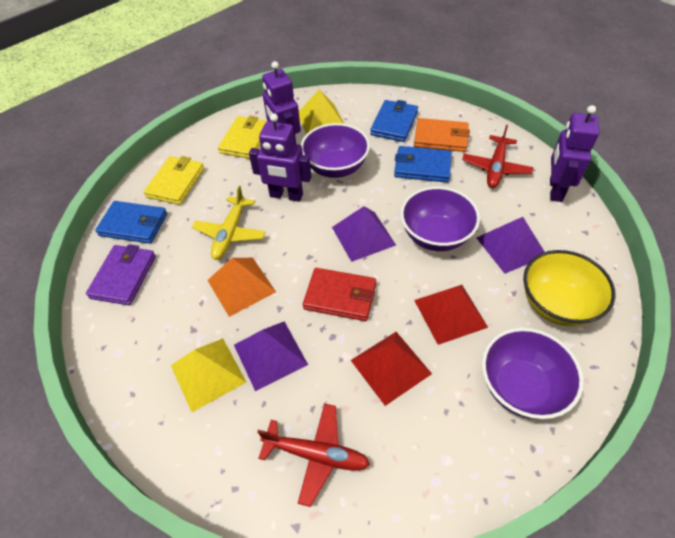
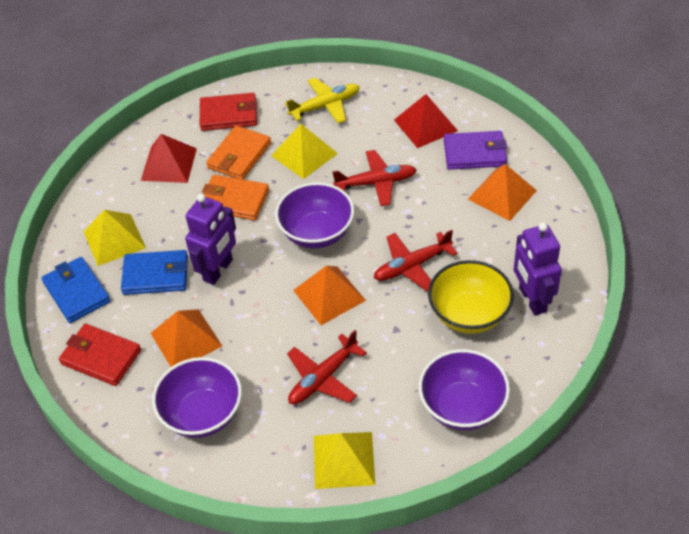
blue wallet: 3 -> 2
orange pyramid: 1 -> 3
orange wallet: 1 -> 2
purple pyramid: 3 -> 0
purple robot: 3 -> 2
red plane: 2 -> 3
red wallet: 1 -> 2
yellow pyramid: 2 -> 3
yellow wallet: 2 -> 0

